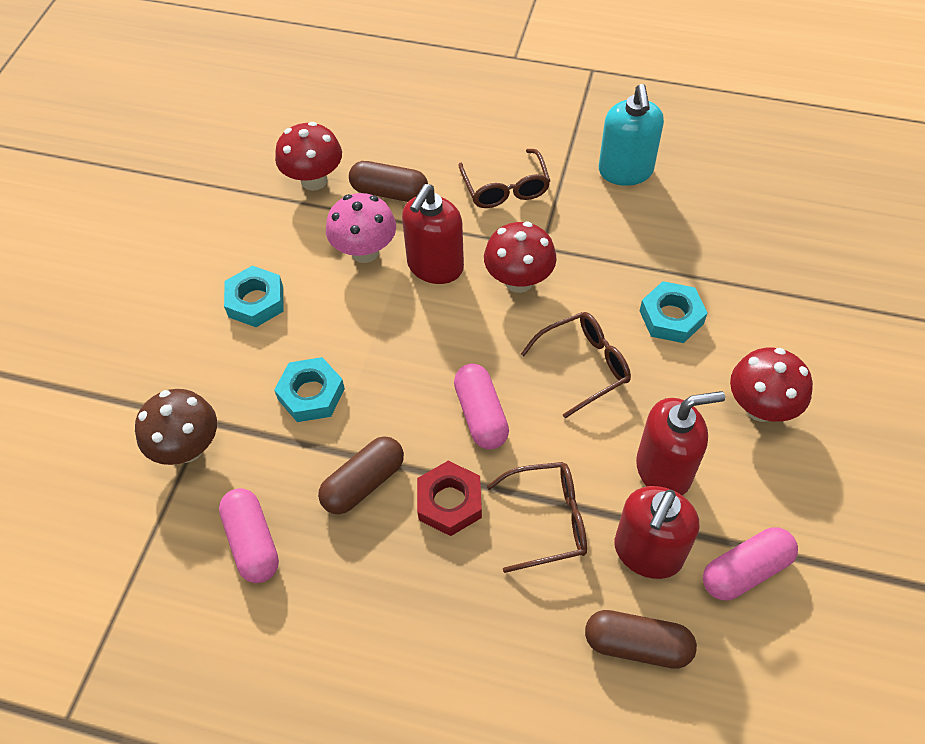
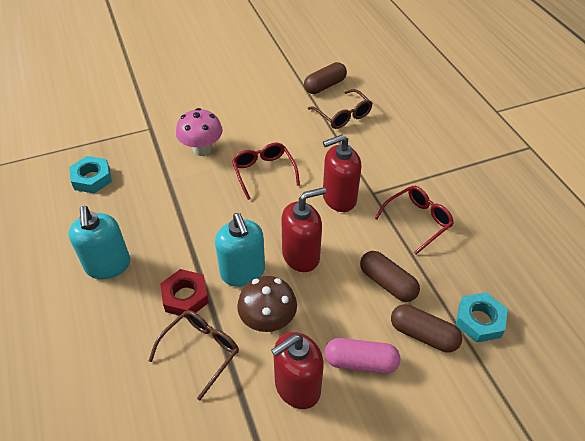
brown glasses: 3 -> 2
pink capsule: 3 -> 1
red glasses: 0 -> 2
red mushroom: 3 -> 0
turquoise nut: 3 -> 2
turquoise soap dispenser: 1 -> 2

